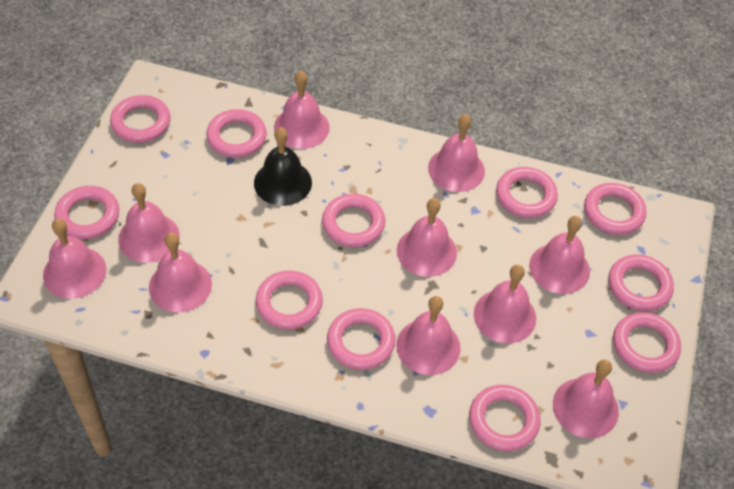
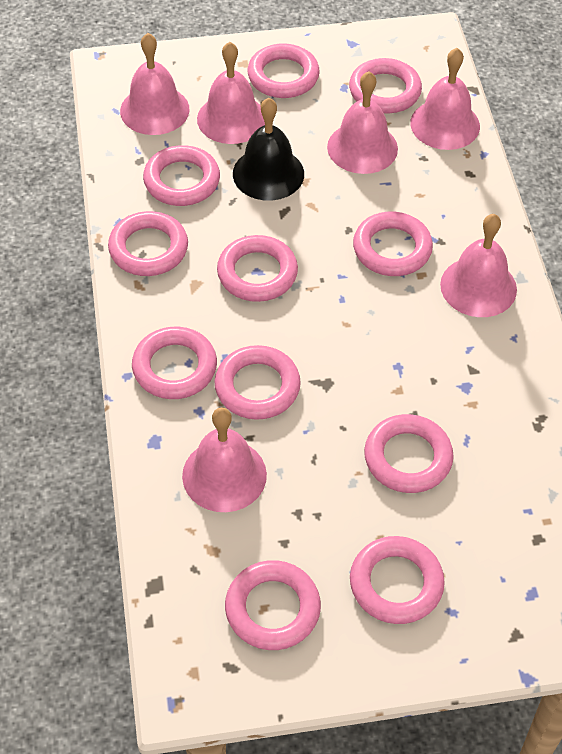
pink bell: 10 -> 6

